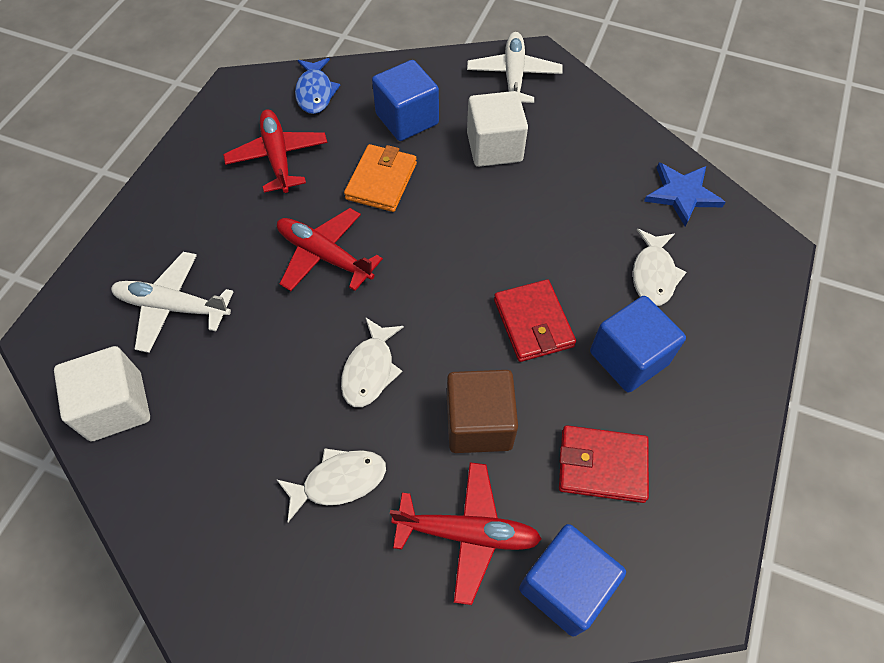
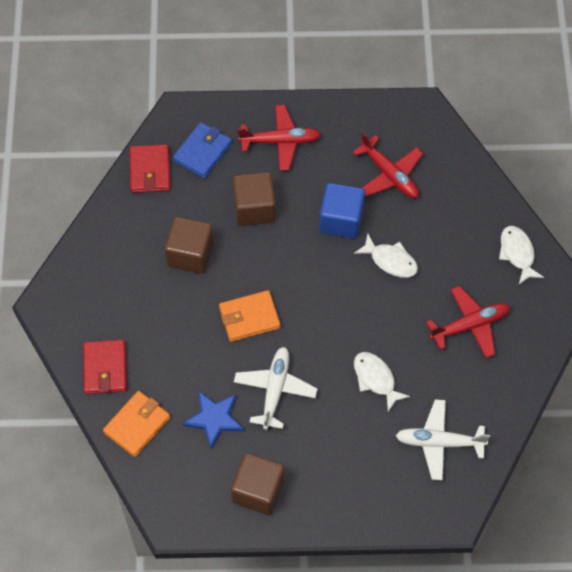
blue cube: 3 -> 1
blue fish: 1 -> 0
blue wallet: 0 -> 1
brown cube: 1 -> 3
orange wallet: 1 -> 2
white cube: 2 -> 0

